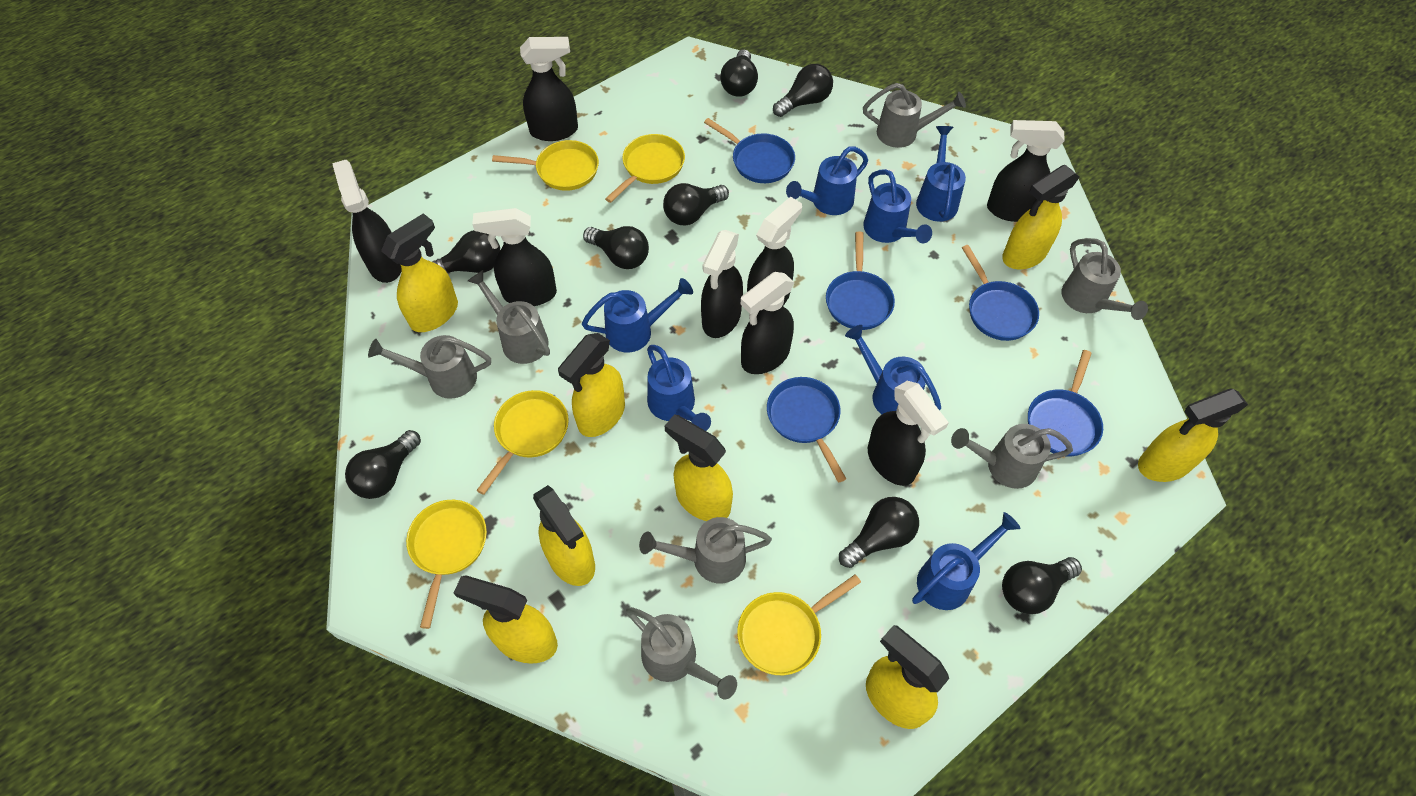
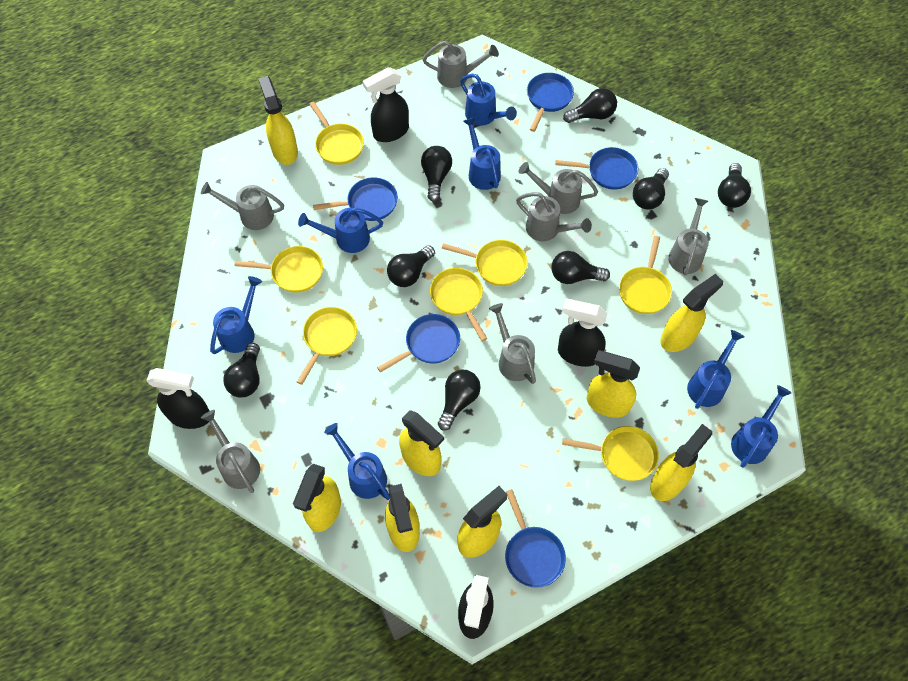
black spray bottle: 8 -> 4
yellow pan: 5 -> 7

